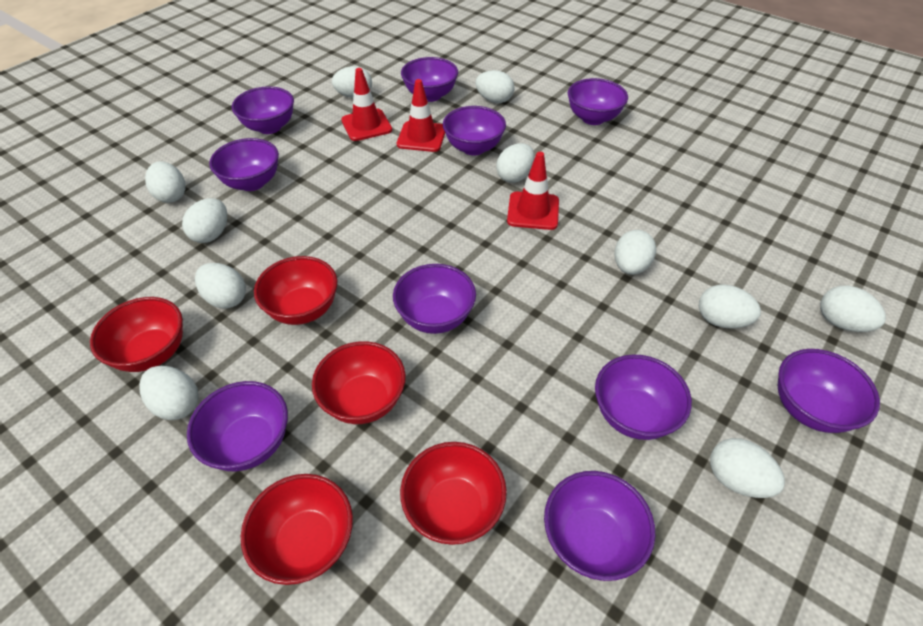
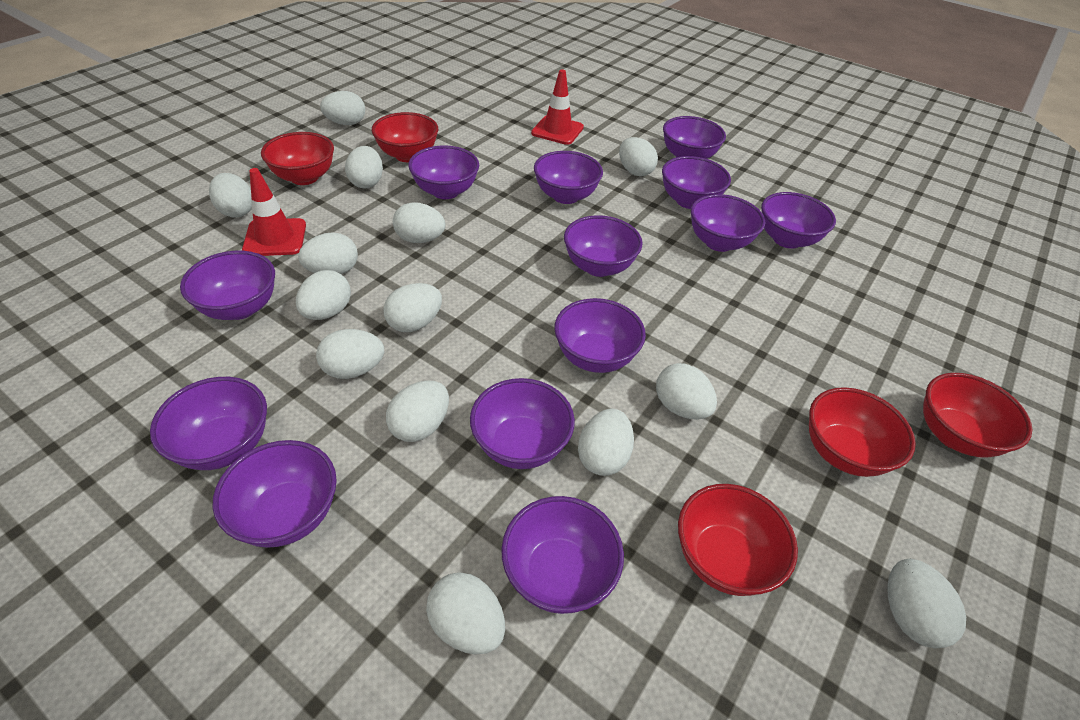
purple bowl: 10 -> 13
red traffic cone: 3 -> 2
white egg: 11 -> 14

